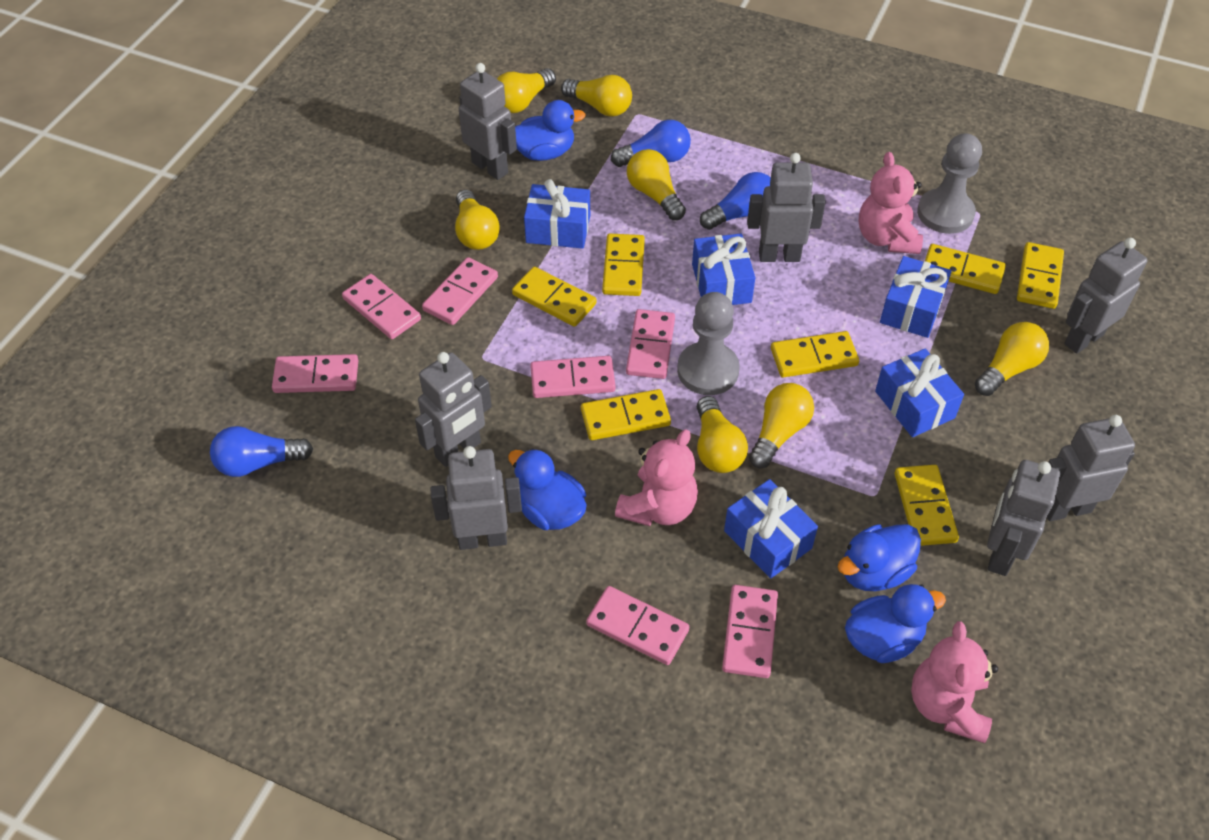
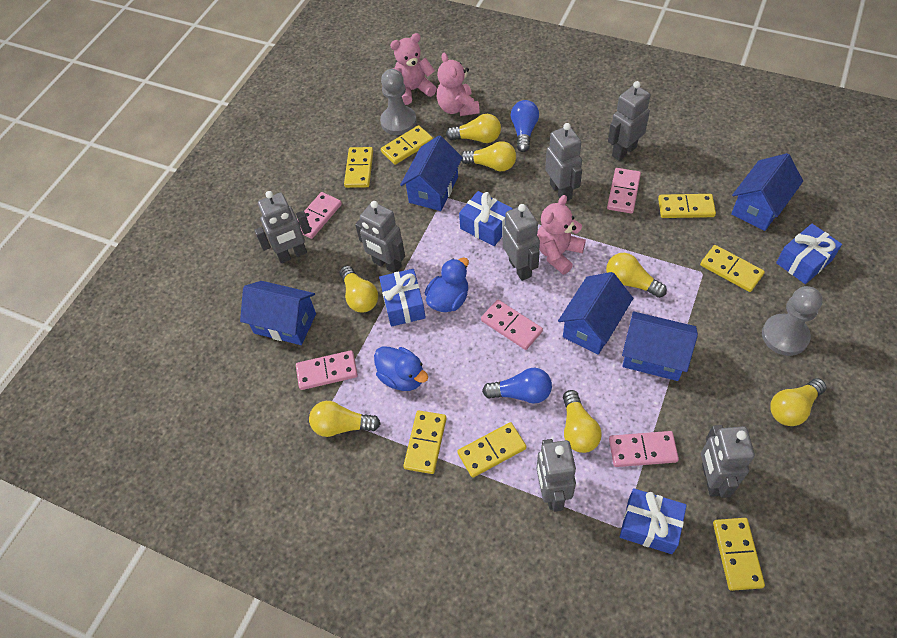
blue duck: 4 -> 2
blue gift: 5 -> 4
blue house: 0 -> 5
blue light bulb: 3 -> 2
pink domino: 7 -> 5

